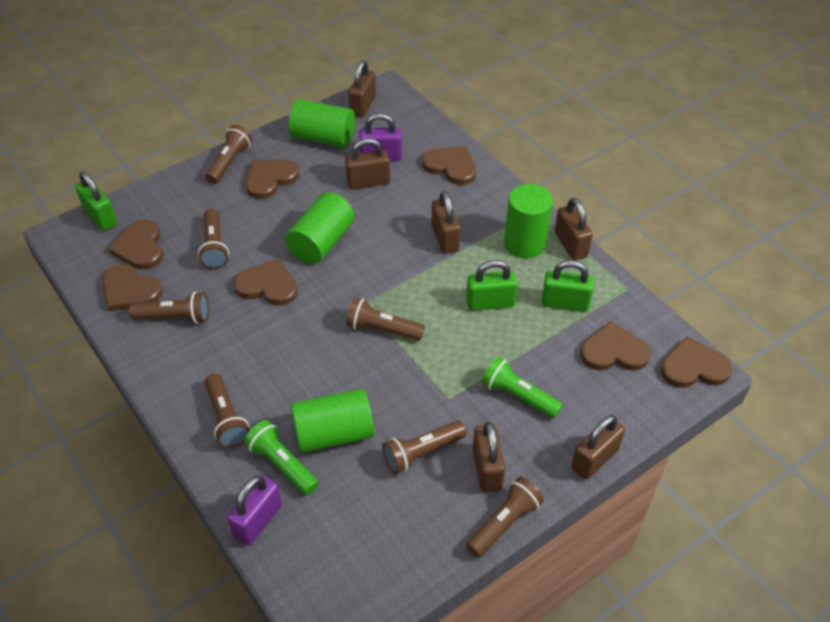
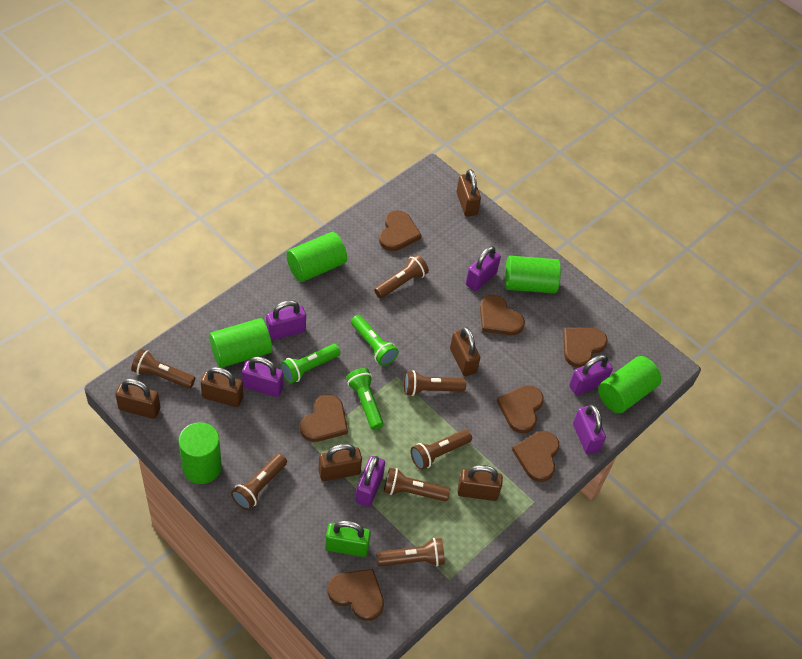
green cylinder: 4 -> 5
green flashlight: 2 -> 3
green padlock: 3 -> 1
purple padlock: 2 -> 6

